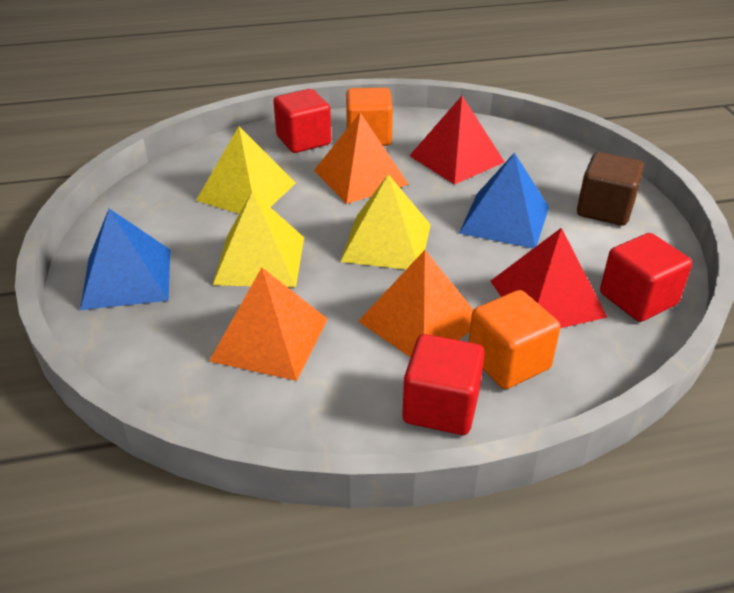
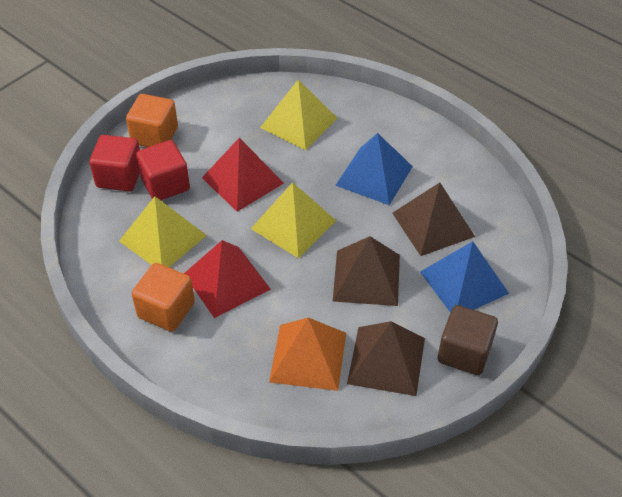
brown pyramid: 0 -> 3
orange pyramid: 3 -> 1
red cube: 3 -> 2

